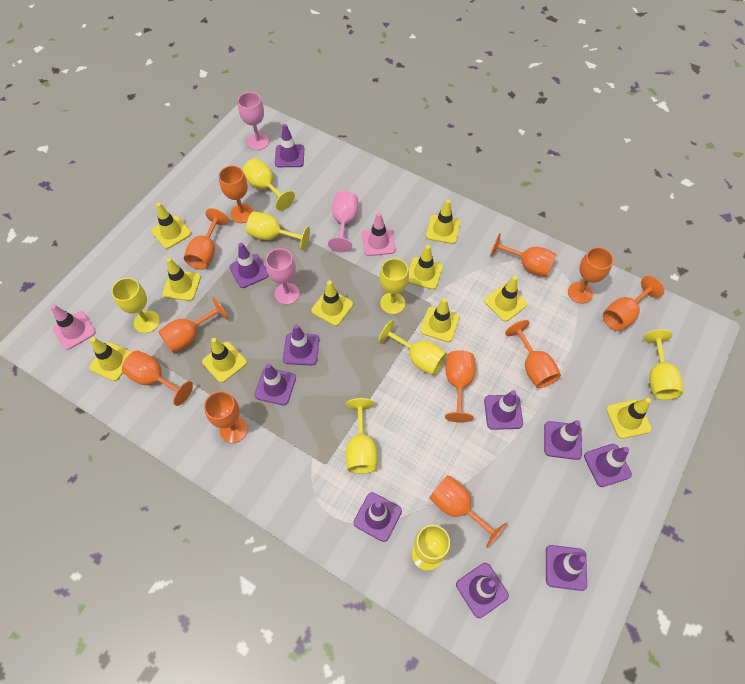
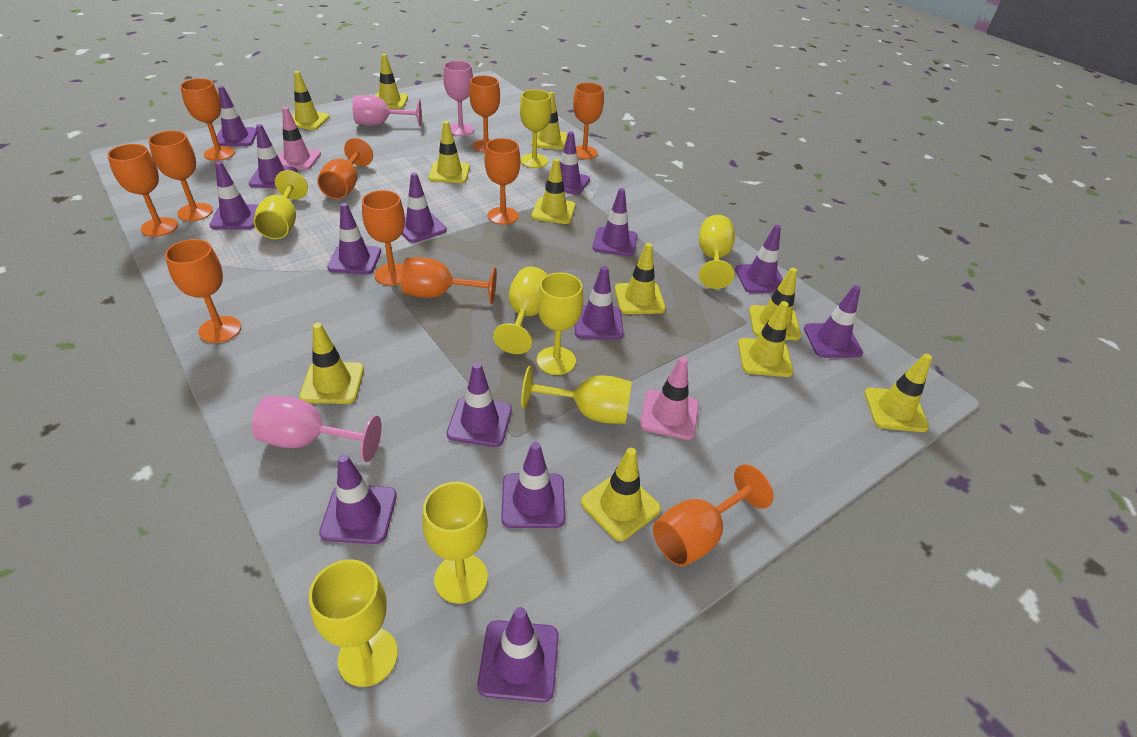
purple traffic cone: 10 -> 14
yellow traffic cone: 10 -> 11

